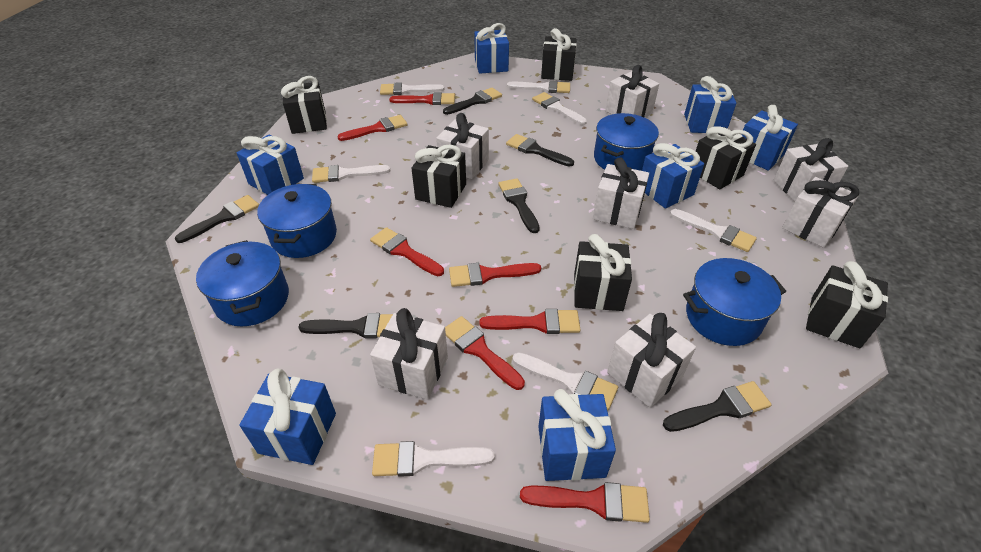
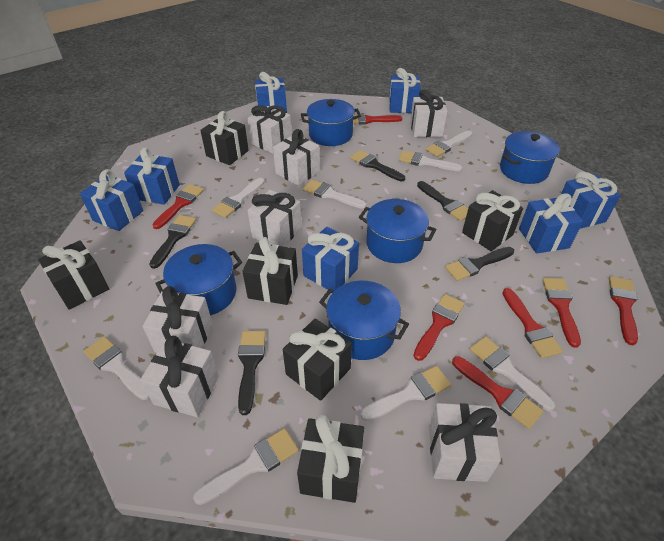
black brush: 6 -> 5
blue pot: 4 -> 5
white brush: 7 -> 8

